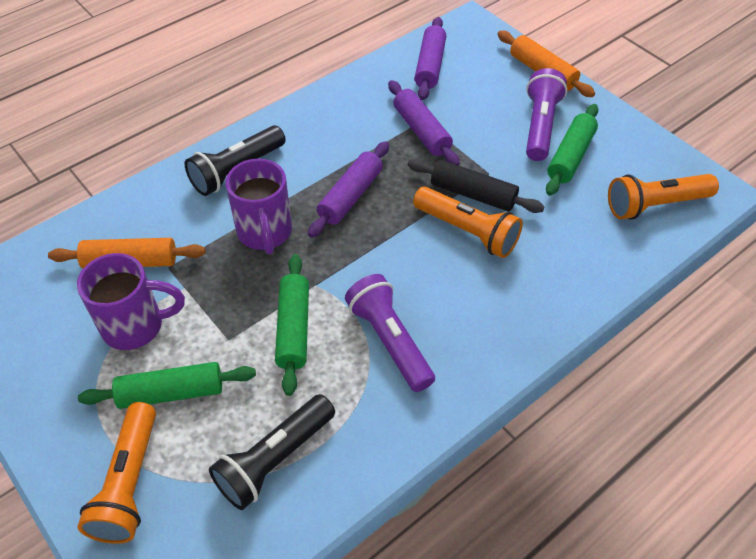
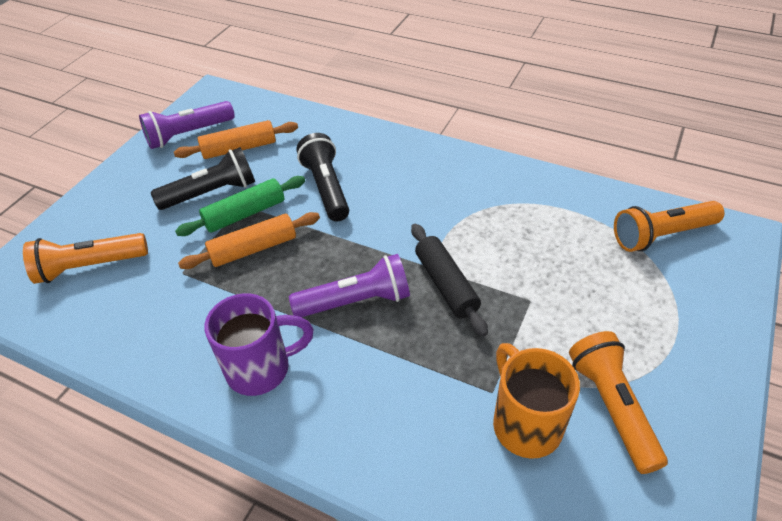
green rolling pin: 3 -> 1
orange mug: 0 -> 1
purple mug: 2 -> 1
purple rolling pin: 3 -> 0

